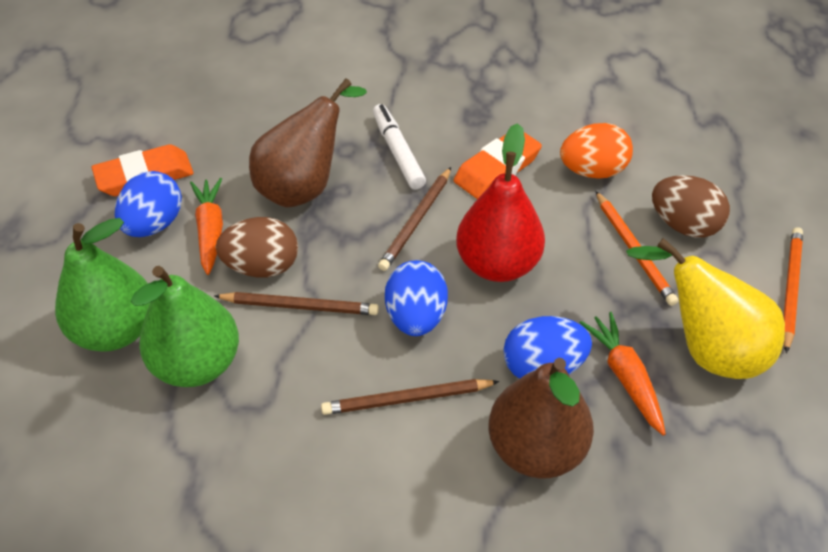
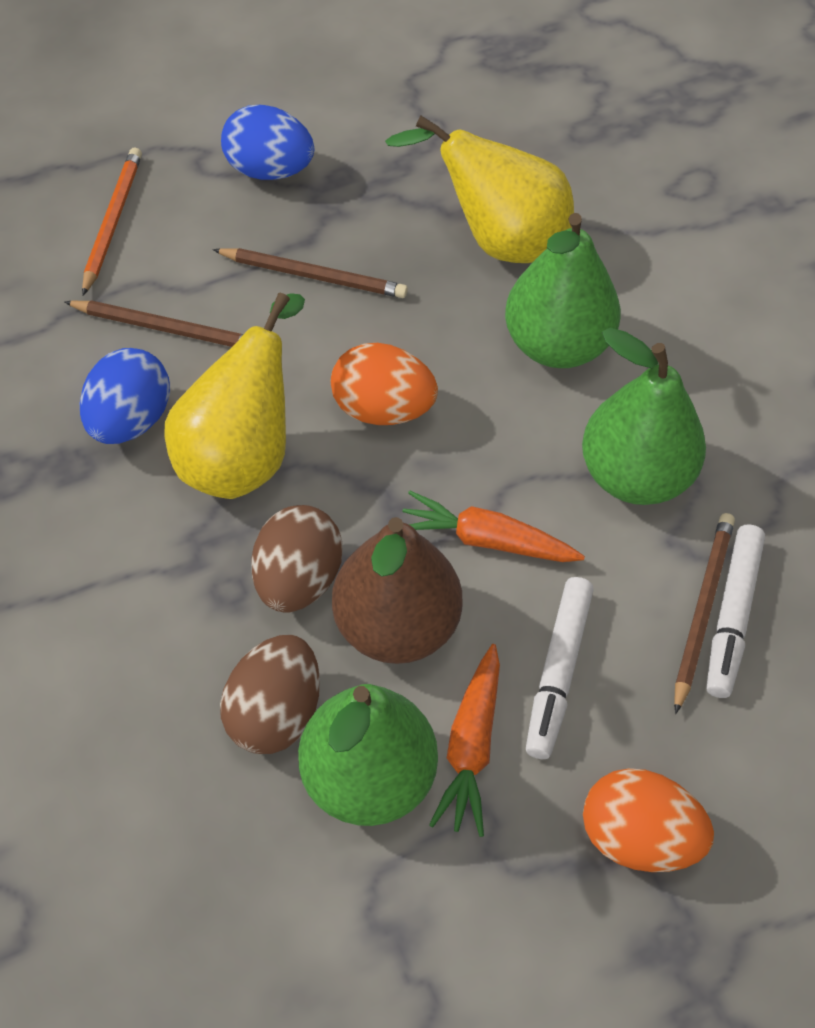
blue egg: 3 -> 2
brown pear: 2 -> 1
green pear: 2 -> 3
orange egg: 1 -> 2
orange eraser: 2 -> 0
orange pencil: 2 -> 1
red pear: 1 -> 0
white marker: 1 -> 2
yellow pear: 1 -> 2

